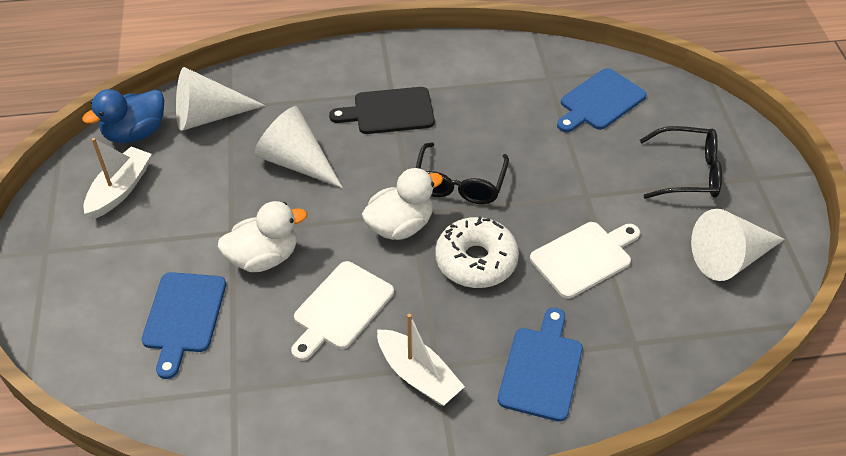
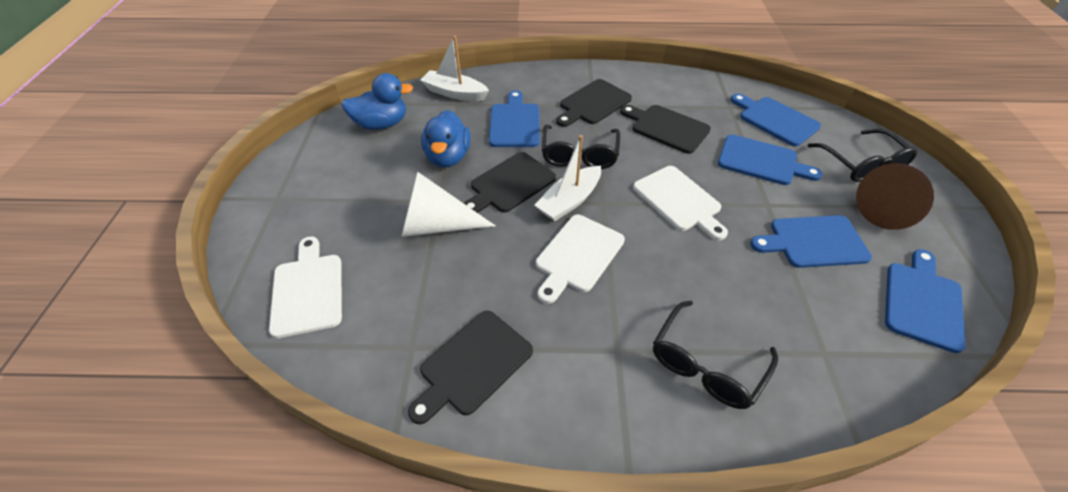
black cutting board: 1 -> 4
black glasses: 2 -> 3
blue cutting board: 3 -> 5
blue duck: 1 -> 2
brown cone: 0 -> 1
white cone: 3 -> 1
white cutting board: 2 -> 3
white donut: 1 -> 0
white duck: 2 -> 0

